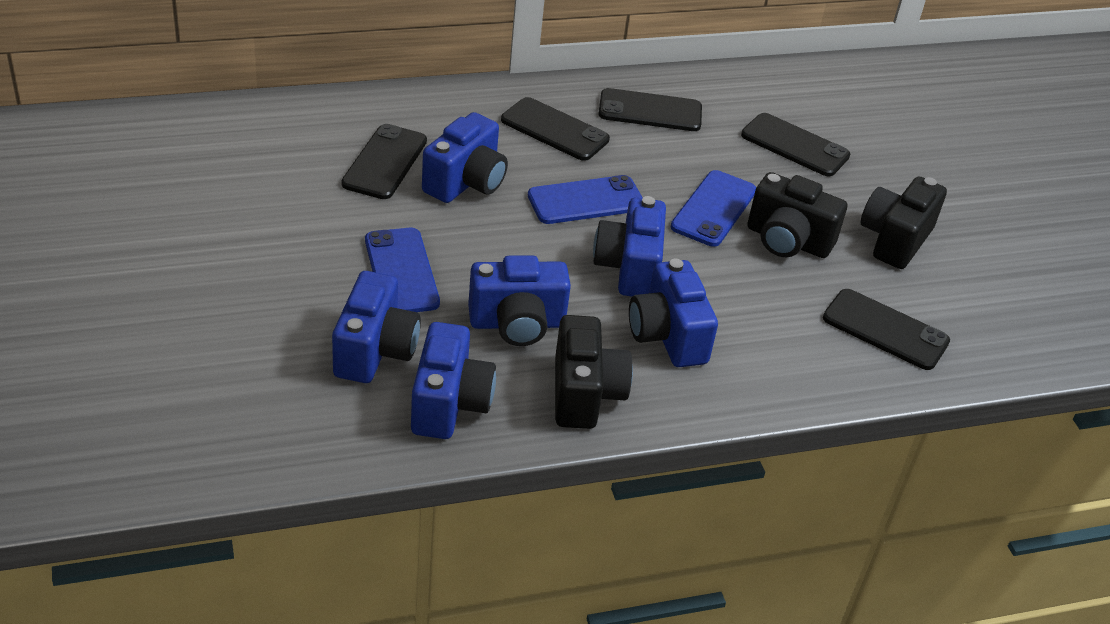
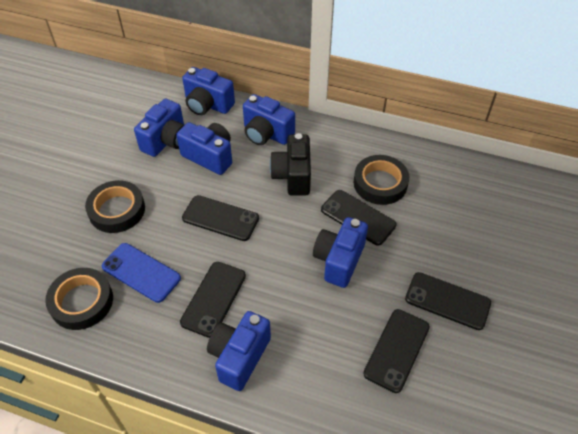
black camera: 3 -> 1
black tape: 0 -> 3
blue phone: 3 -> 1

